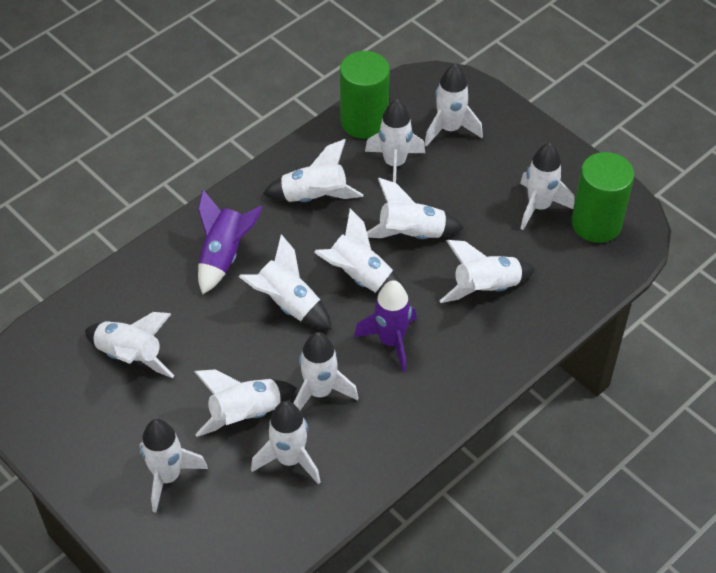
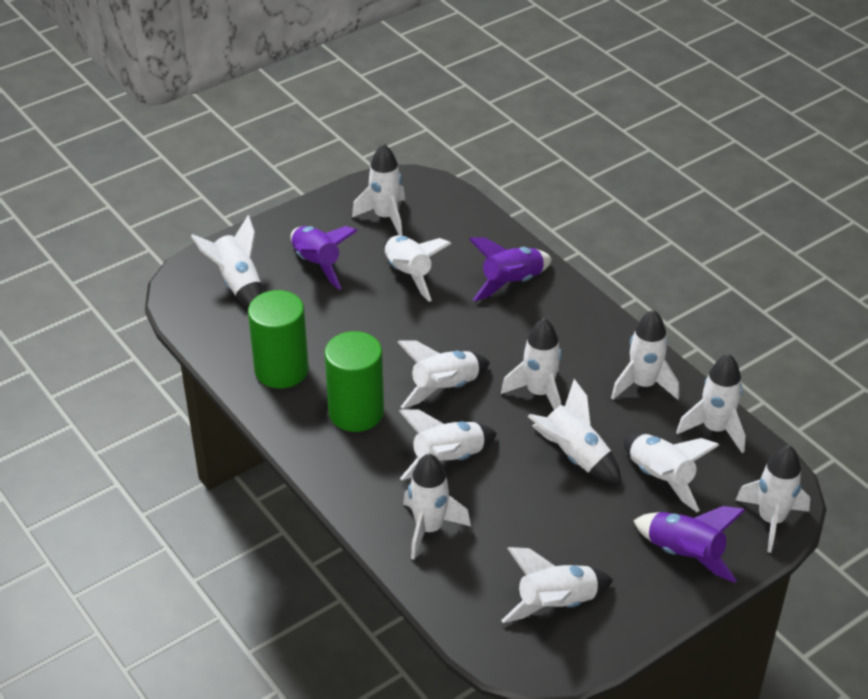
purple rocket: 2 -> 3

